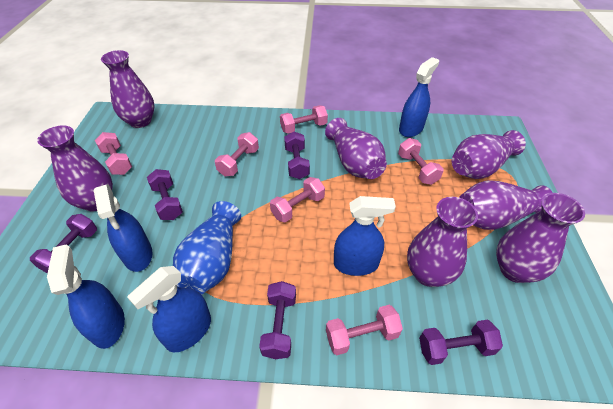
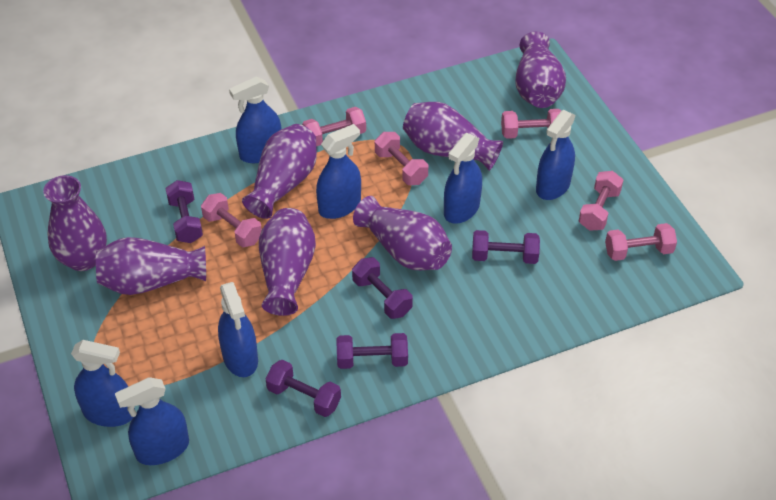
blue spray bottle: 5 -> 7
blue vase: 1 -> 0

